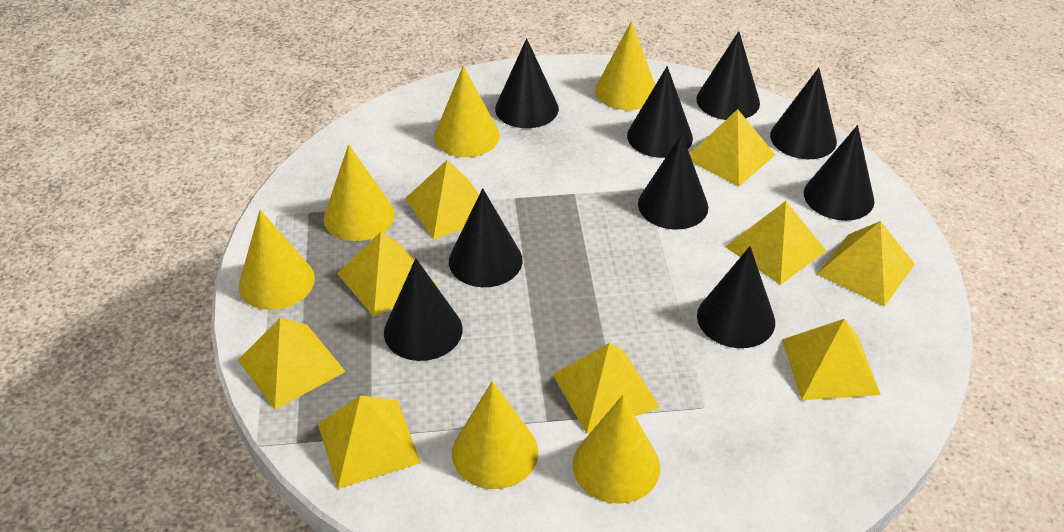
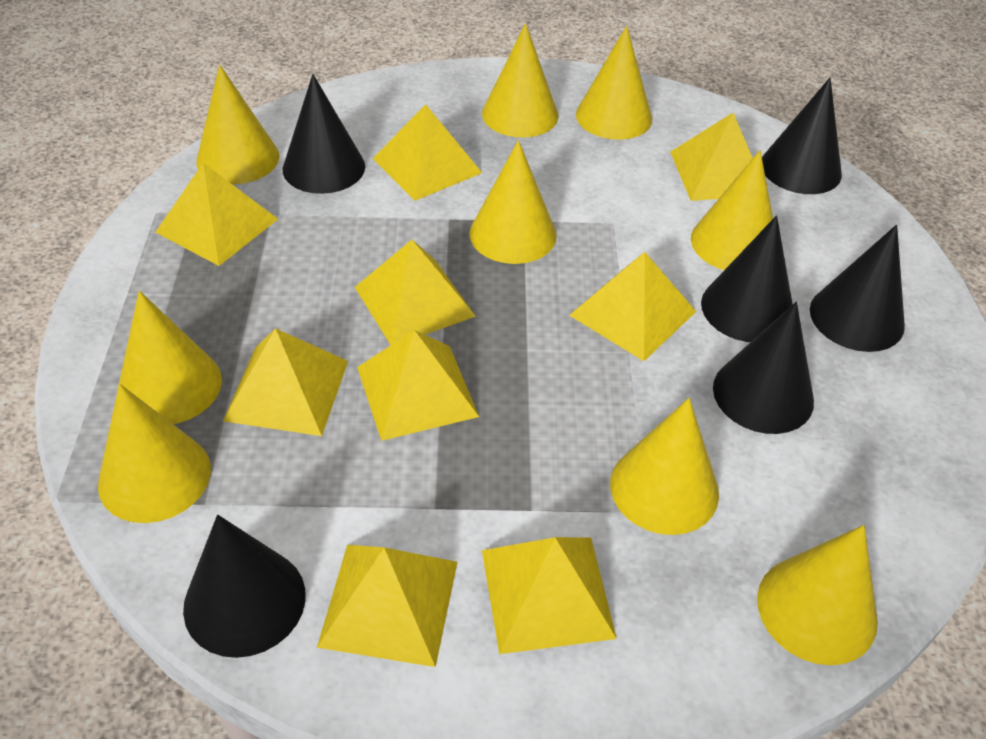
black cone: 9 -> 6
yellow cone: 6 -> 9

